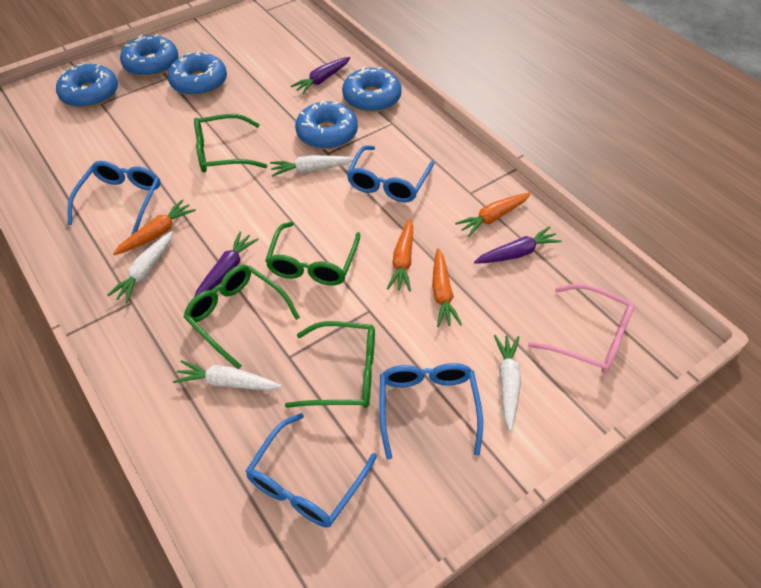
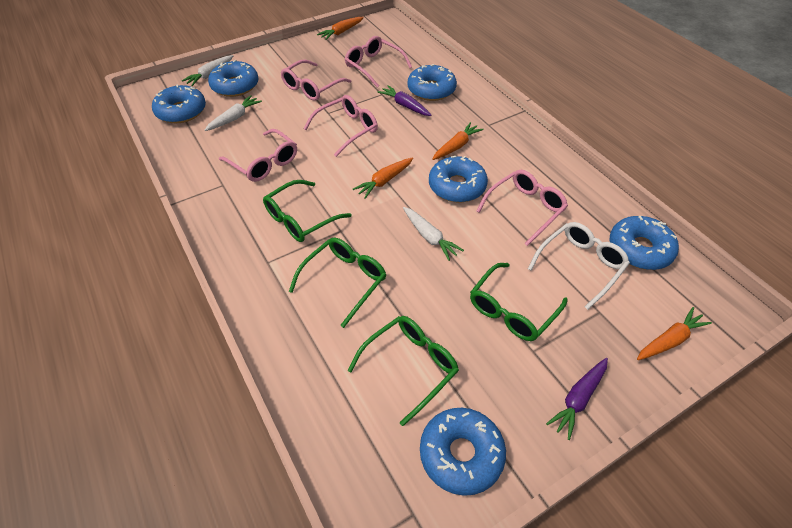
blue donut: 5 -> 6
blue glasses: 4 -> 0
pink glasses: 1 -> 5
purple carrot: 3 -> 2
white carrot: 4 -> 3
white glasses: 0 -> 1

